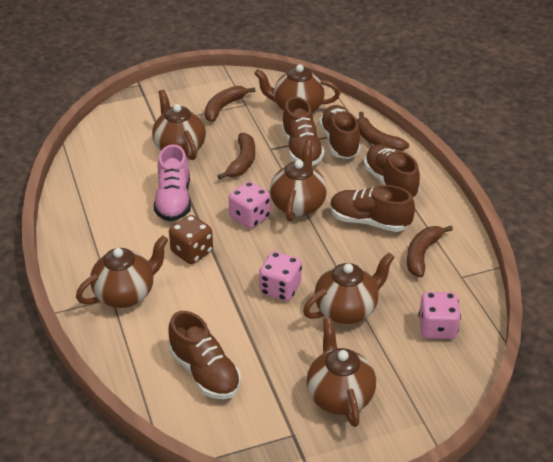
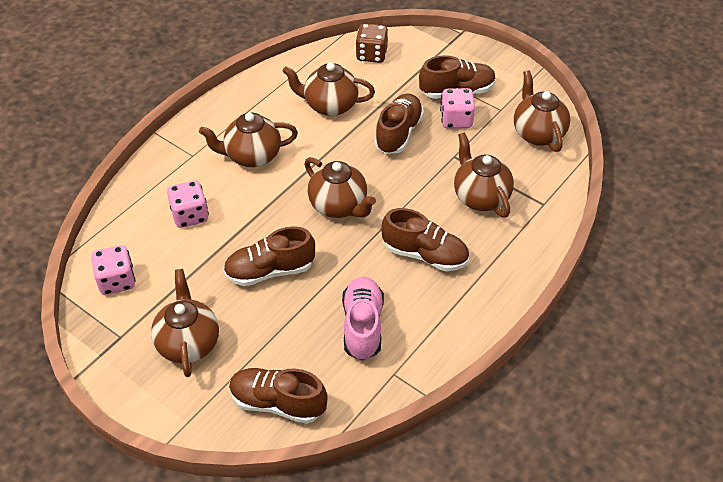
brown banana: 4 -> 0

